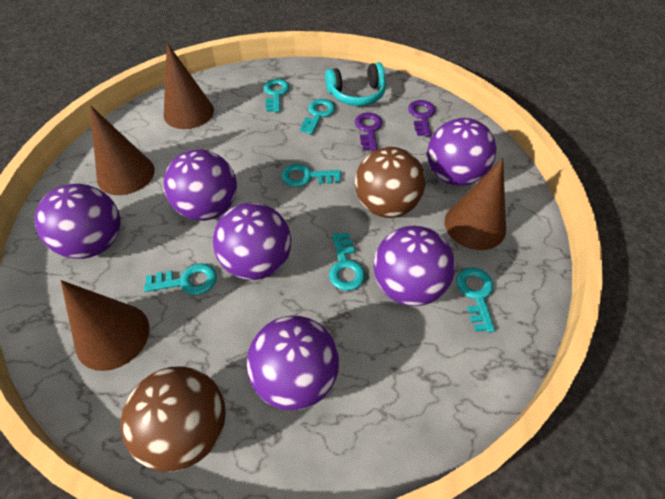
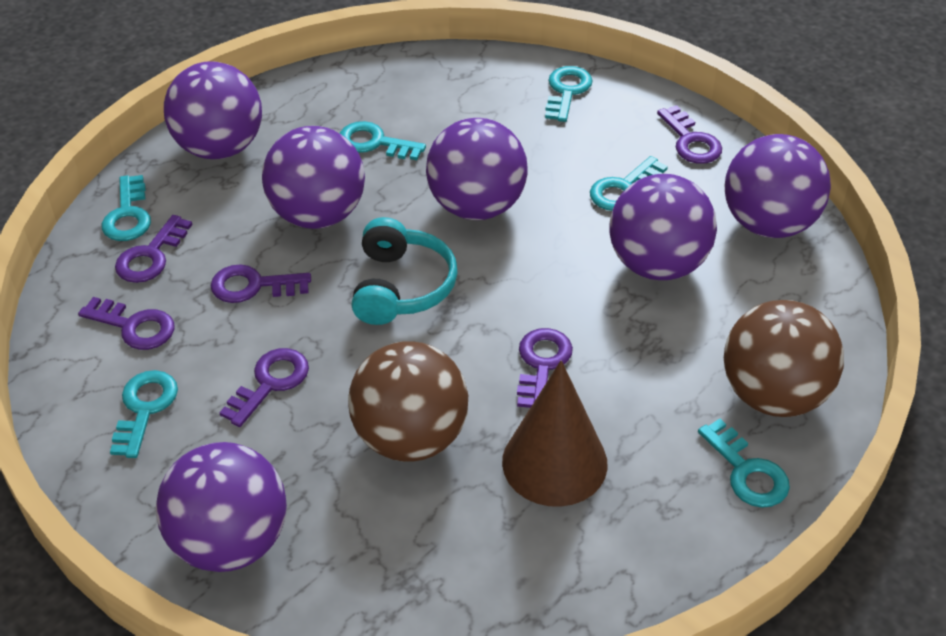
brown cone: 4 -> 1
purple key: 2 -> 6

